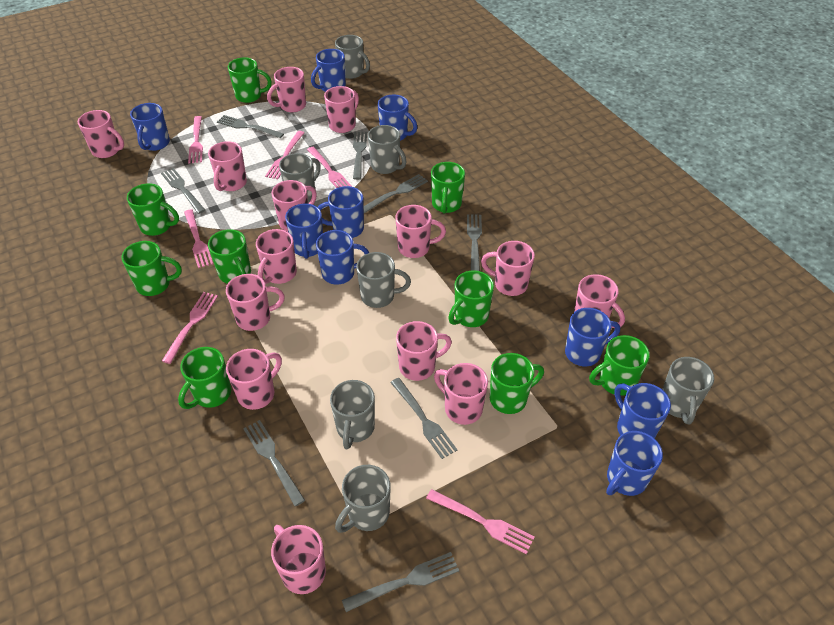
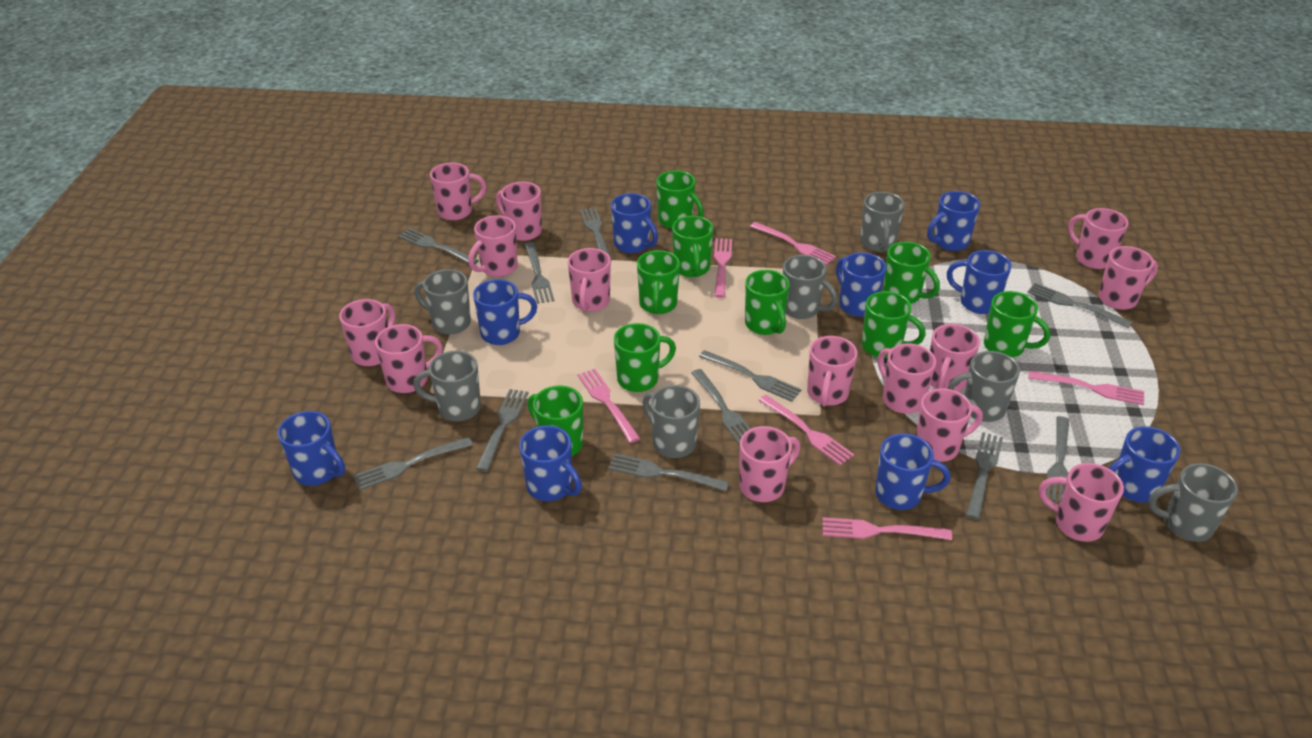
grey fork: 8 -> 11

